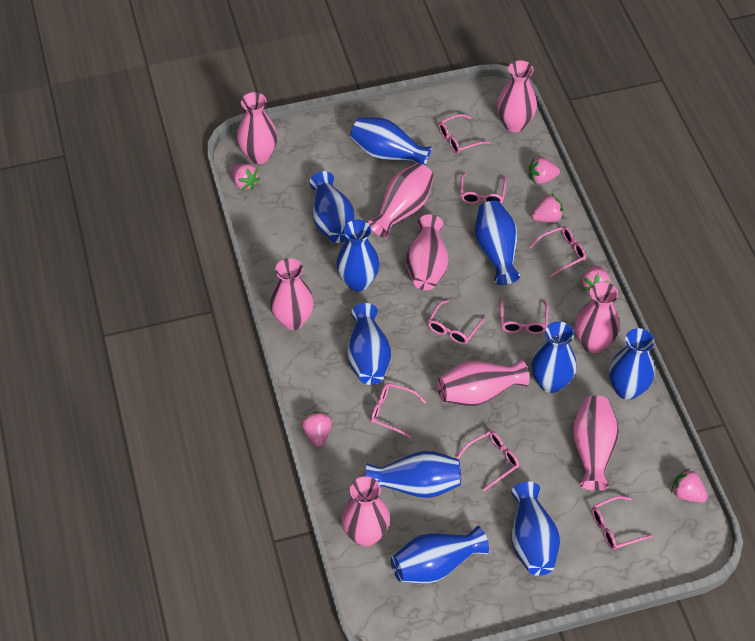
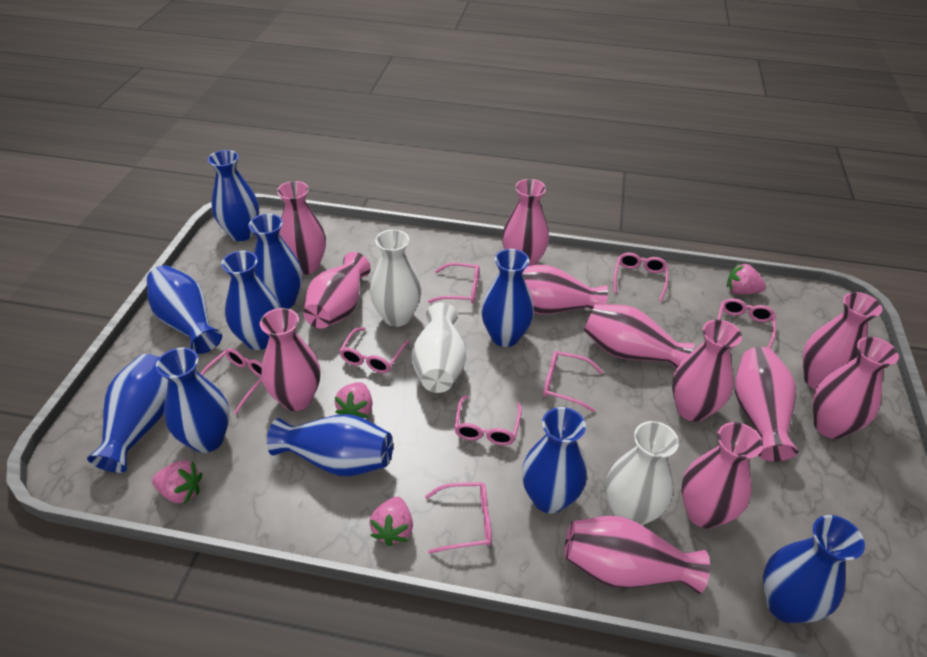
pink strawberry: 6 -> 4
pink vase: 9 -> 12
white vase: 0 -> 3

